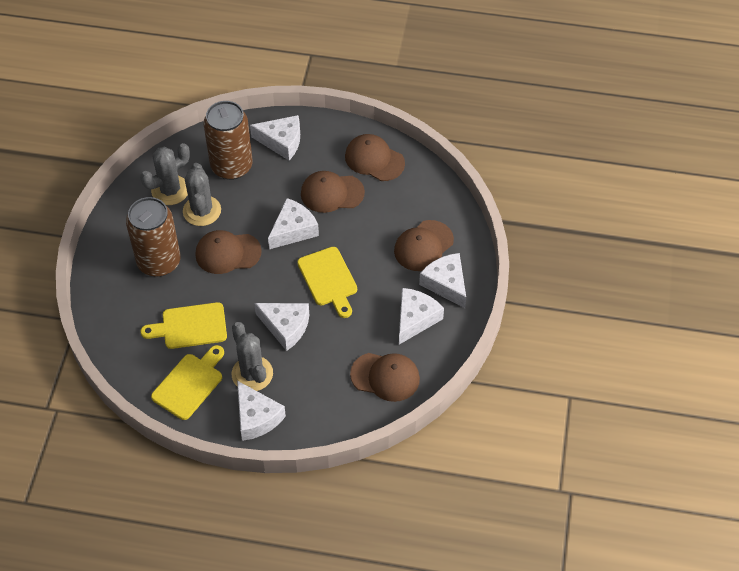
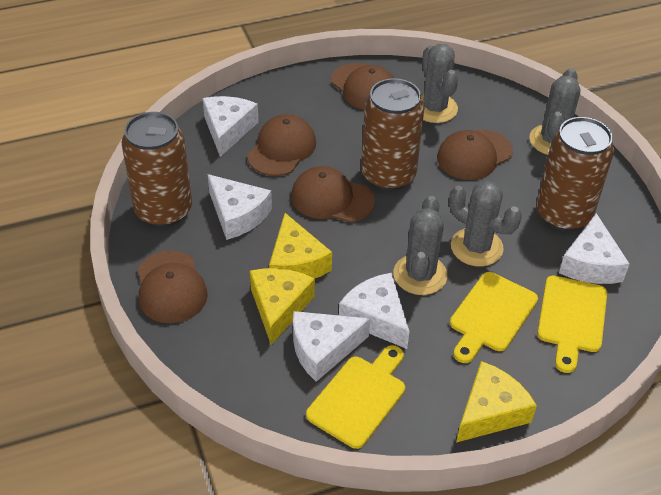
brown can: 2 -> 3
grey cactus: 3 -> 4
white cheese: 6 -> 5
yellow cheese: 0 -> 3

